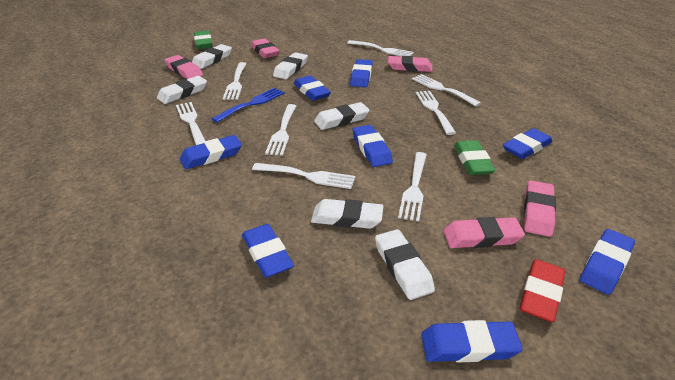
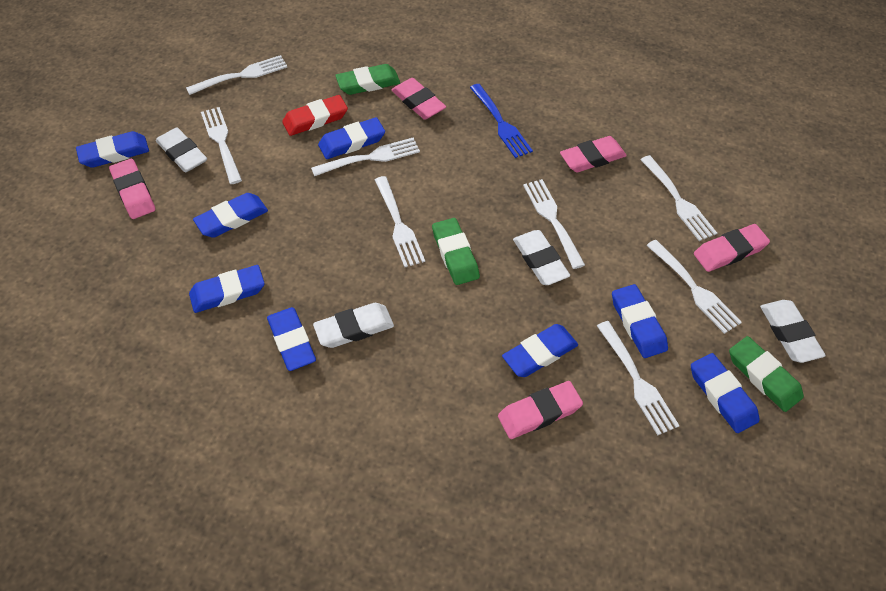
green eraser: 2 -> 3
white eraser: 6 -> 4

